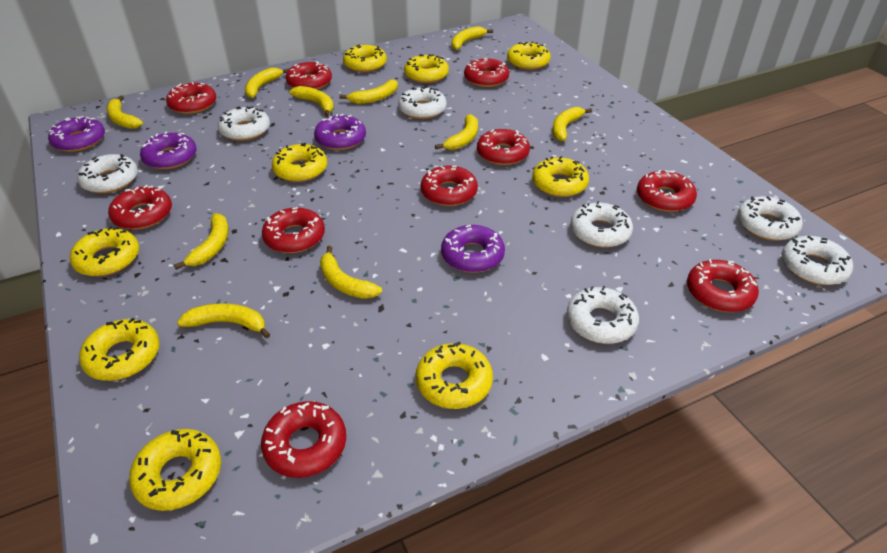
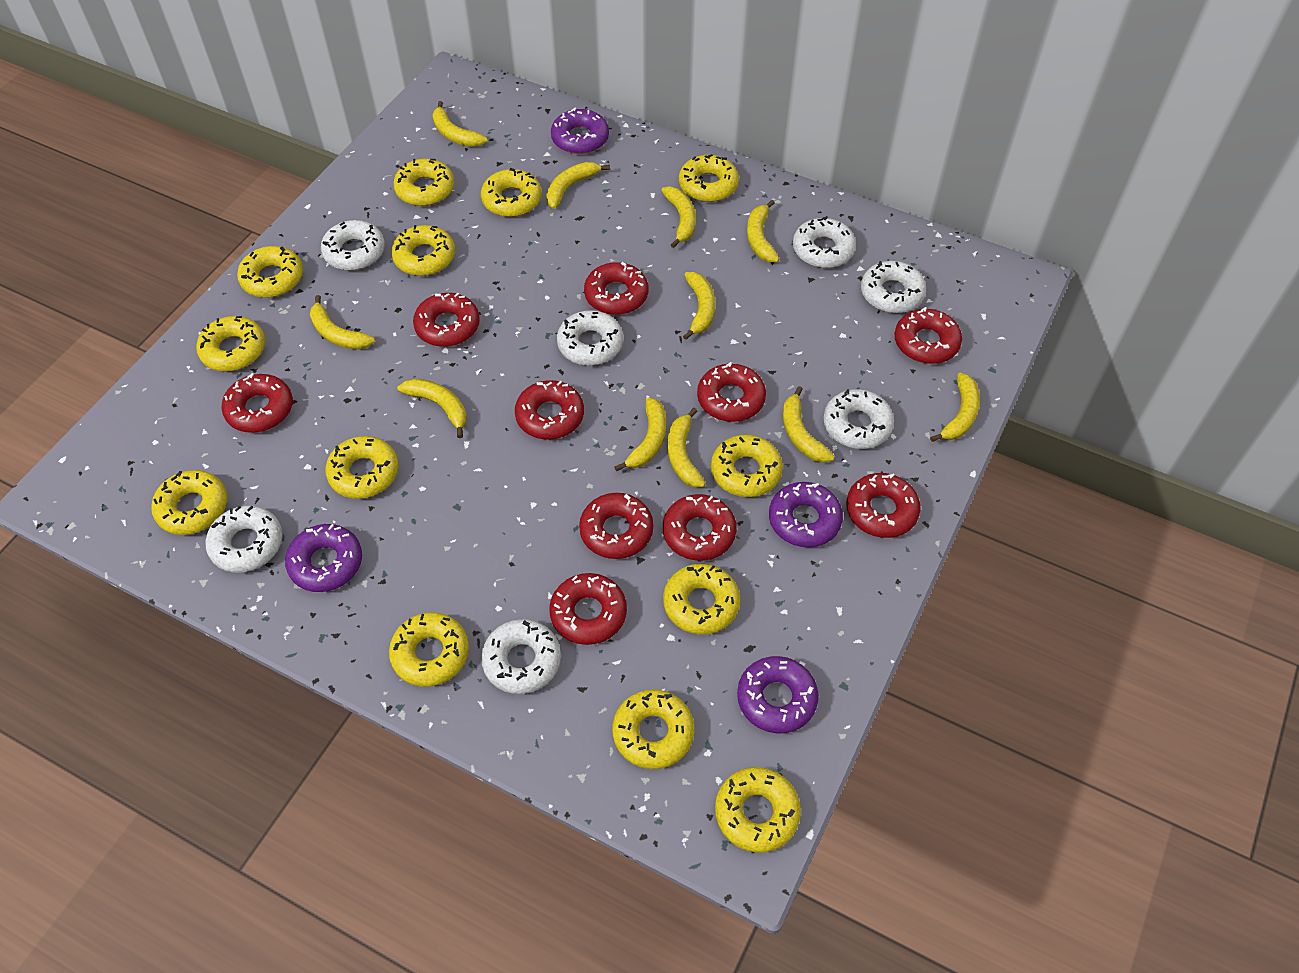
yellow banana: 10 -> 11
yellow donut: 9 -> 13

